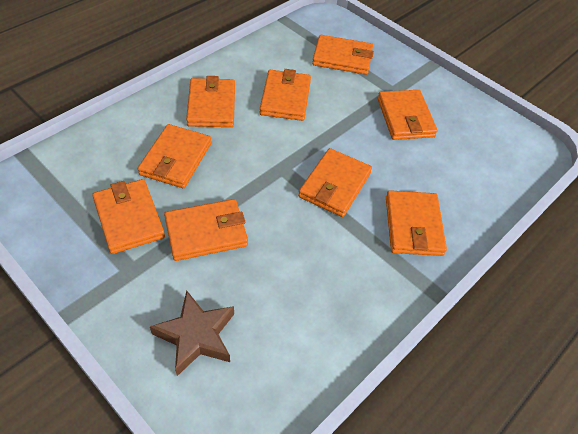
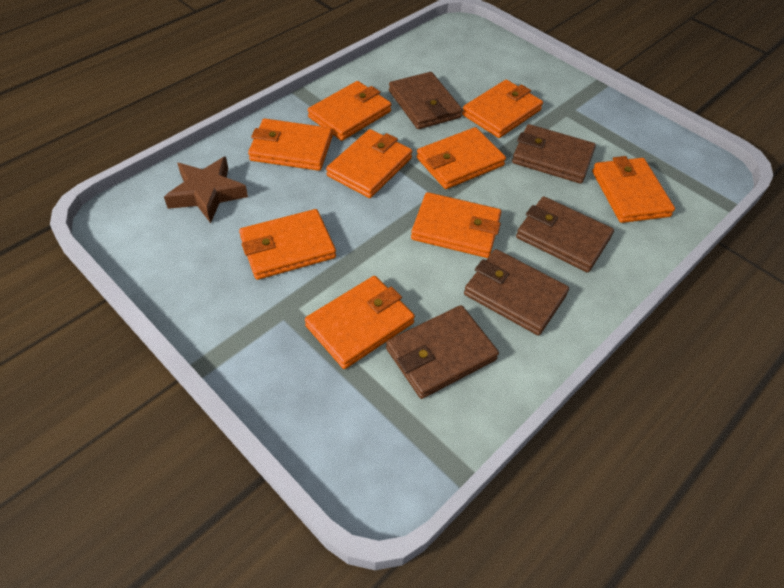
brown wallet: 0 -> 5

